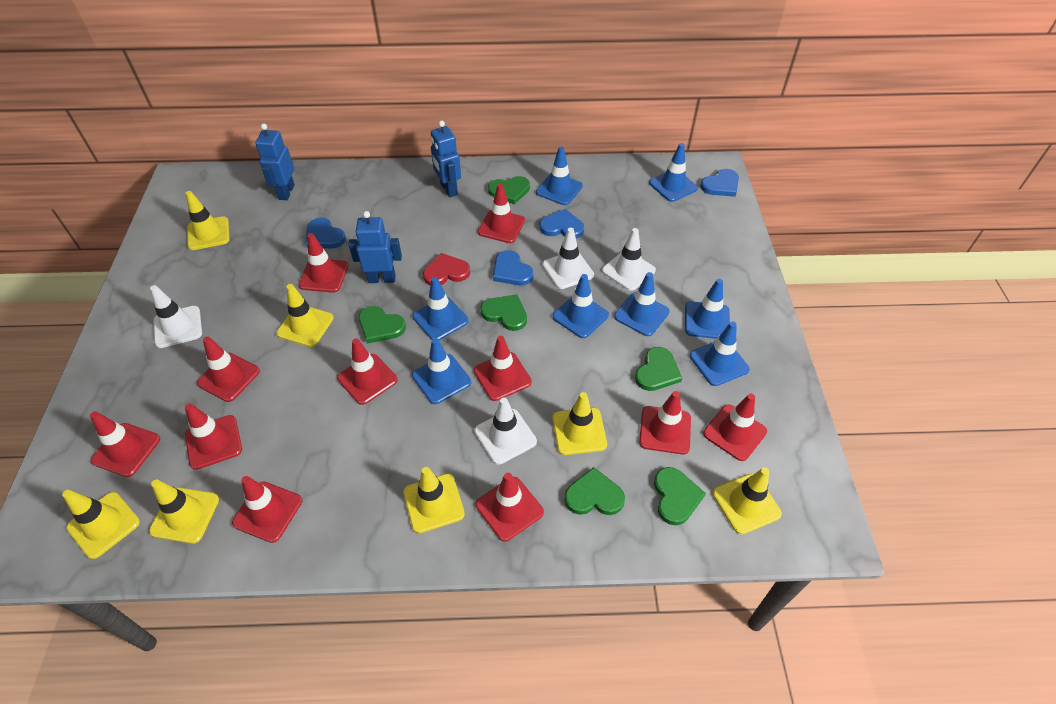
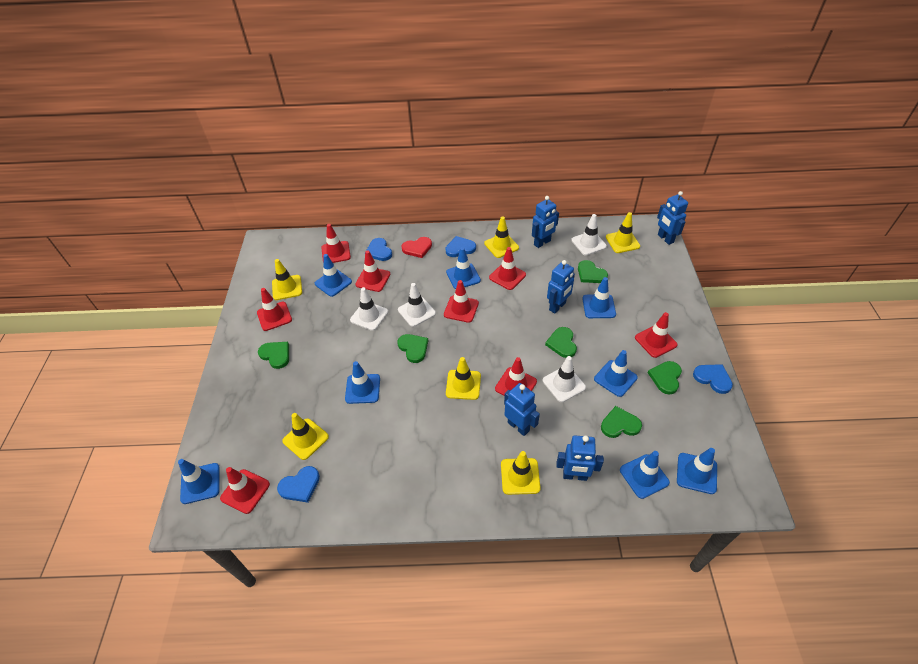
blue robot: 3 -> 5
red traffic cone: 11 -> 8
yellow traffic cone: 7 -> 6

